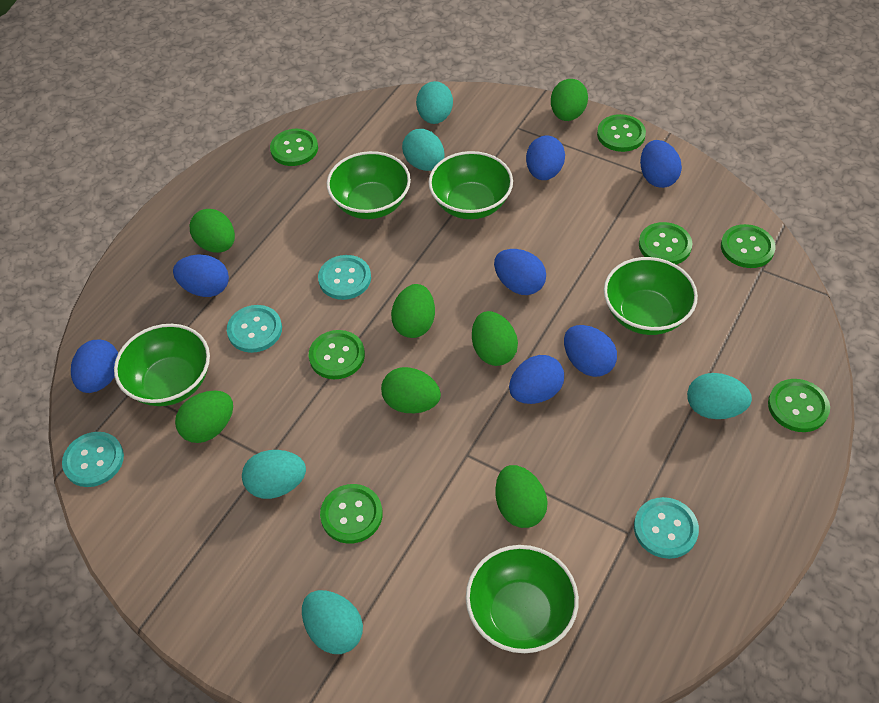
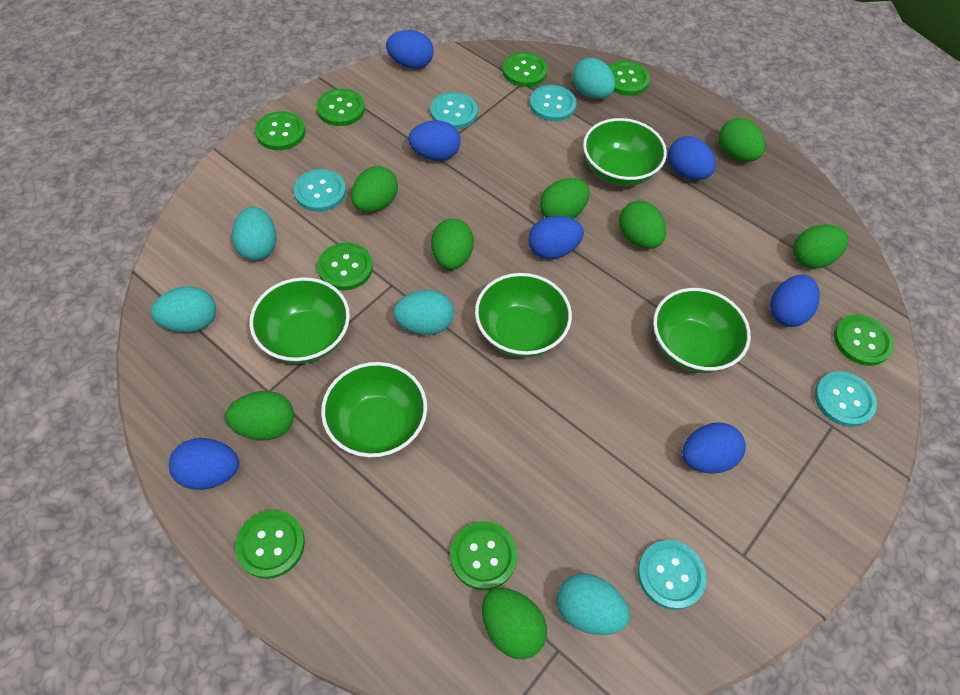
green button: 7 -> 8
green egg: 7 -> 8
turquoise button: 4 -> 5

